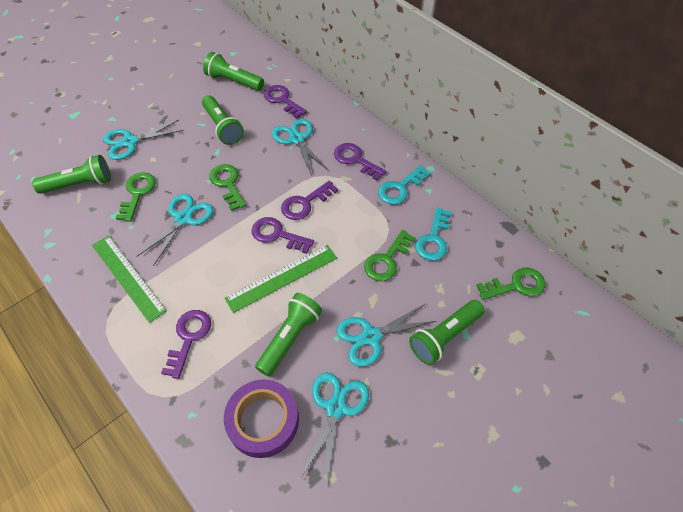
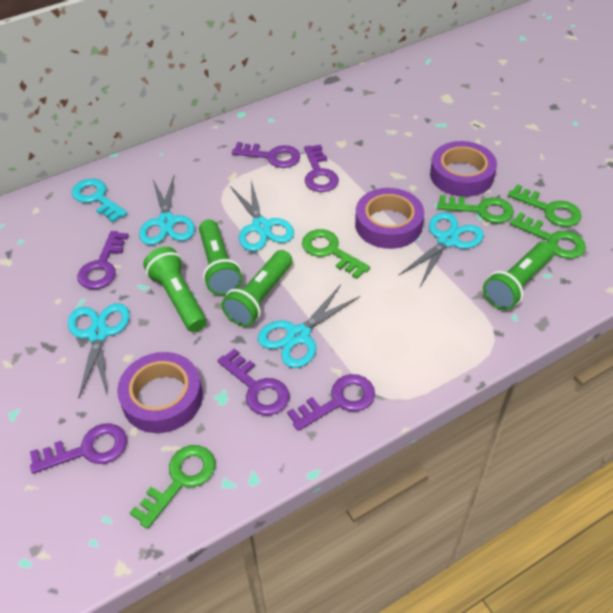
green flashlight: 5 -> 4
green key: 4 -> 5
green ruler: 2 -> 0
purple key: 5 -> 6
purple tape: 1 -> 3
turquoise key: 2 -> 1

